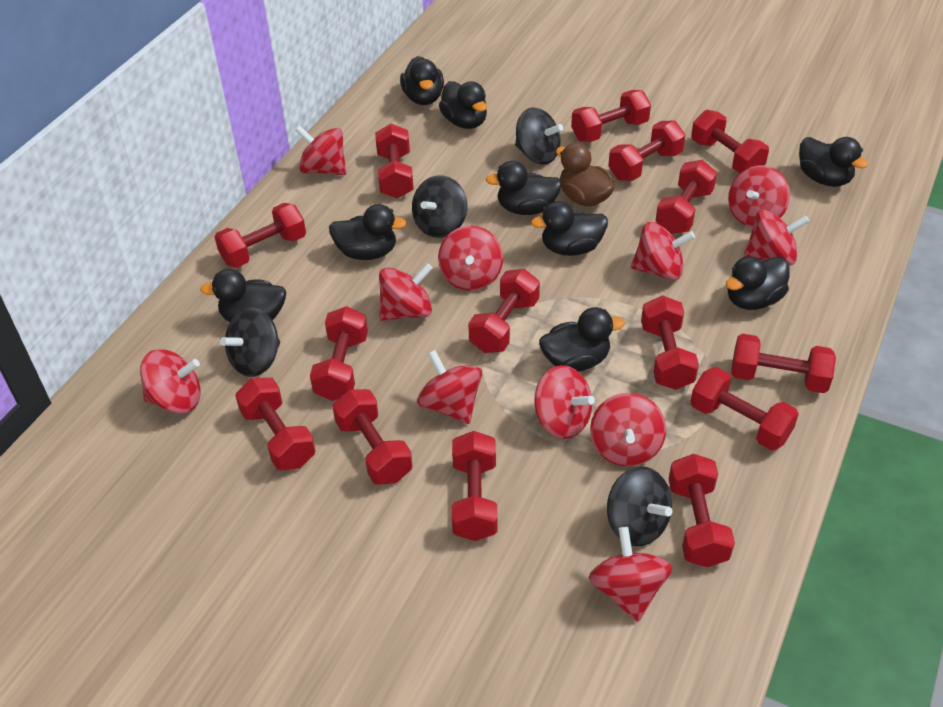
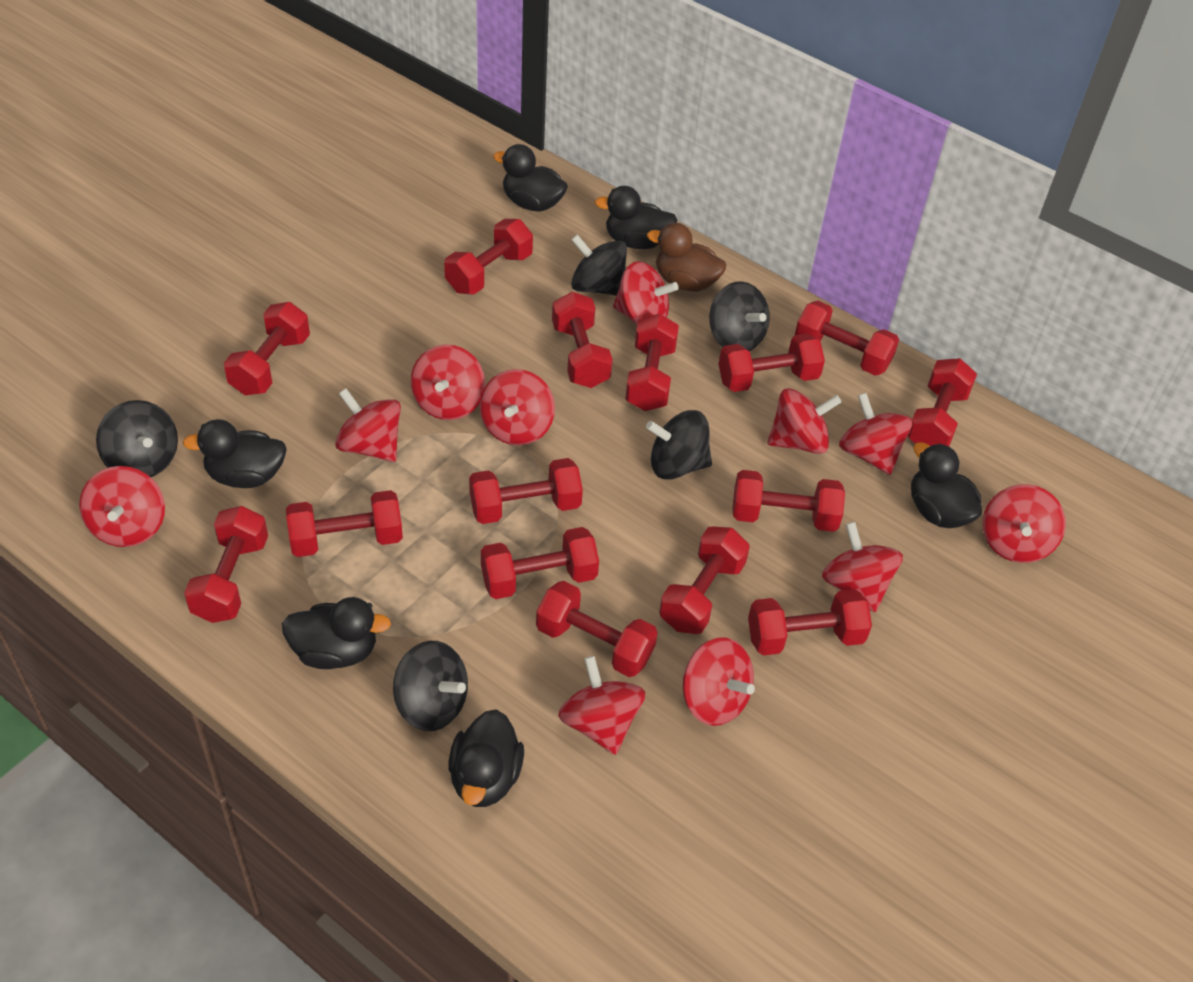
black duck: 9 -> 6
black spinning top: 4 -> 5

